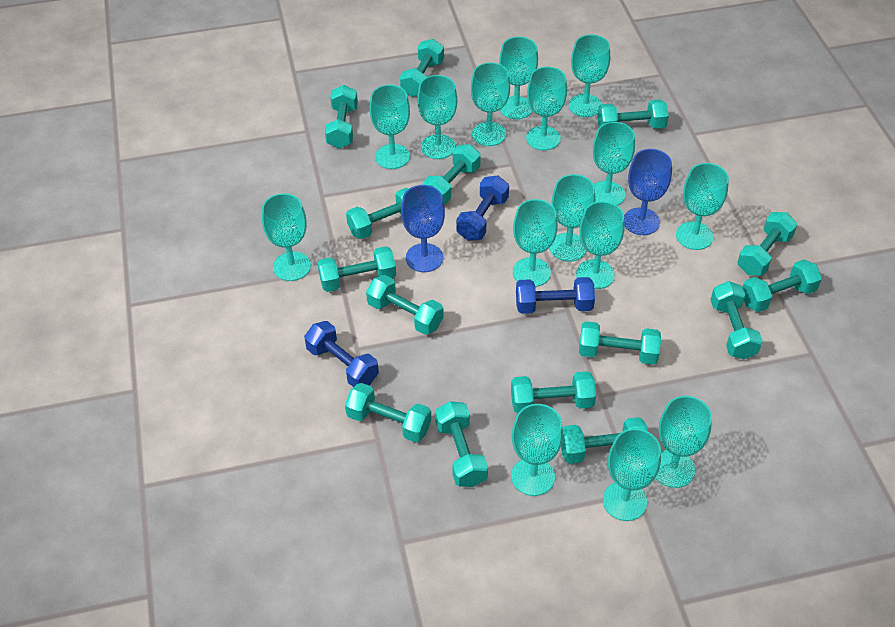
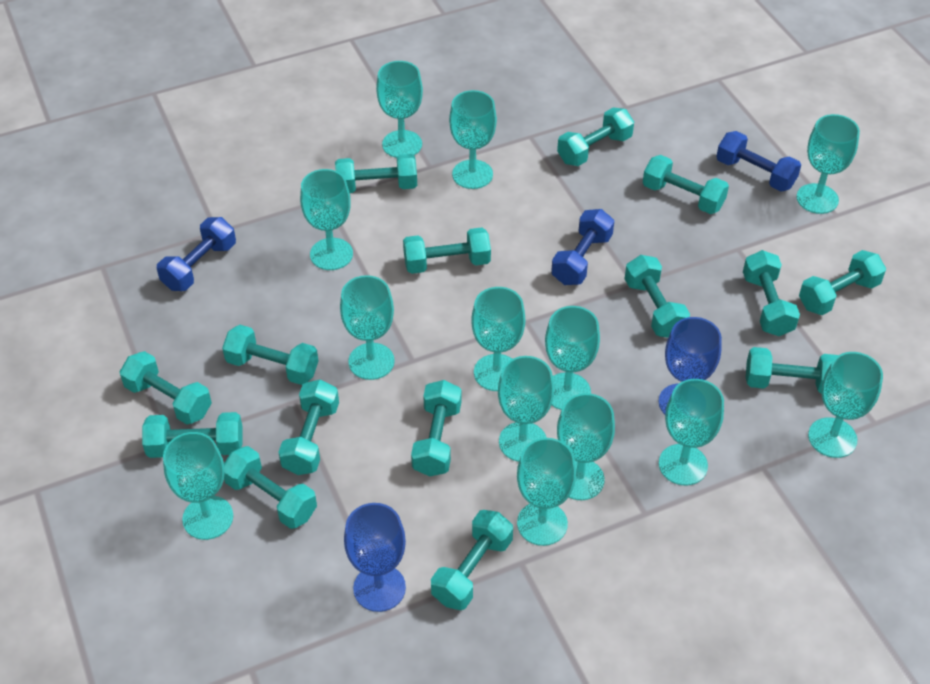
turquoise goblet: 15 -> 13

